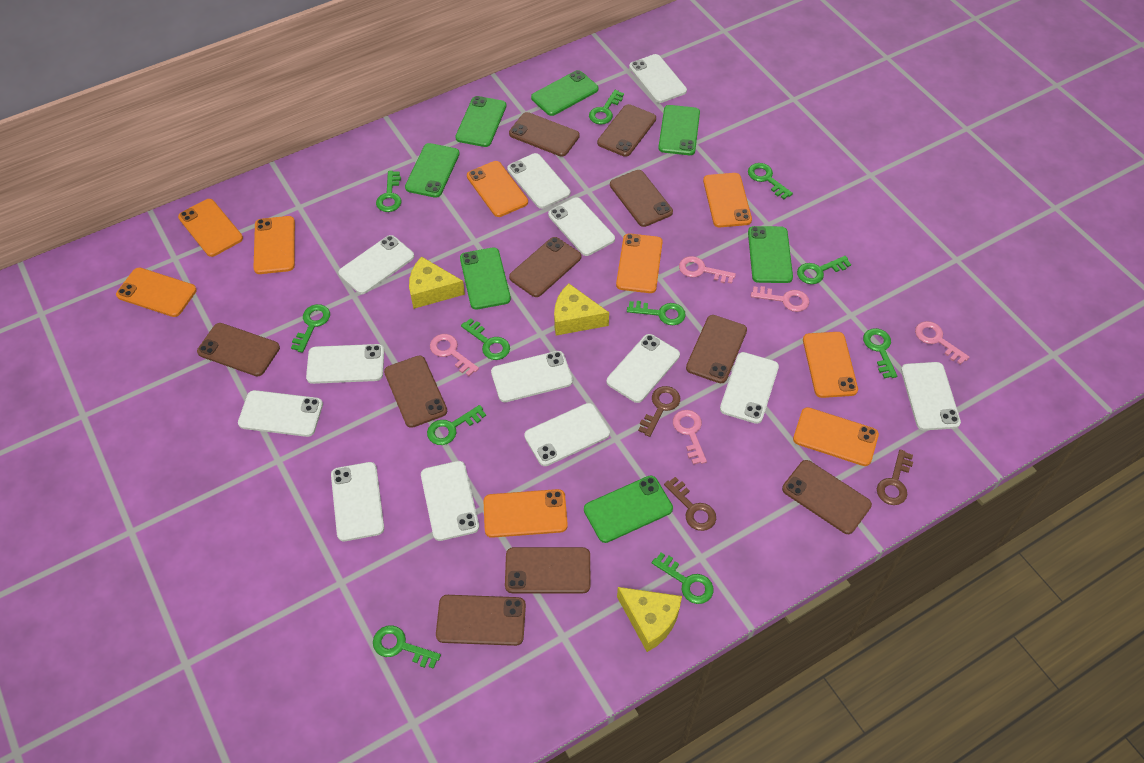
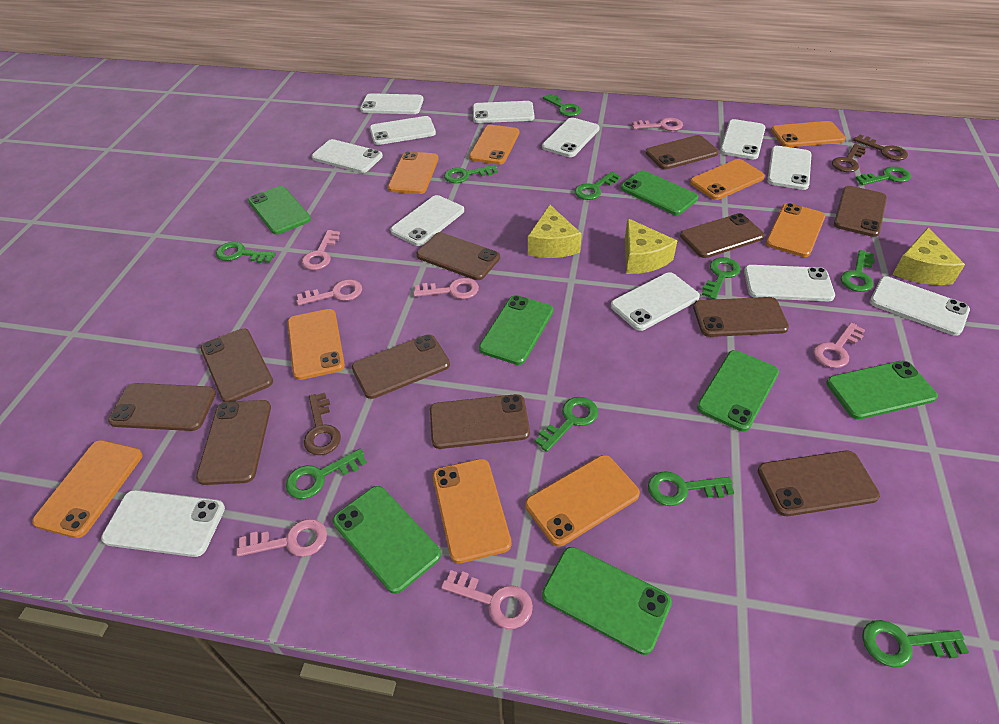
brown phone: 10 -> 11
pink key: 5 -> 7
white phone: 13 -> 12

